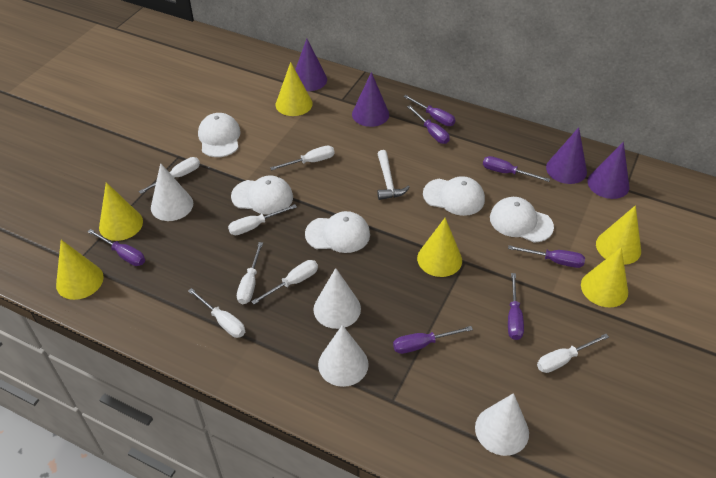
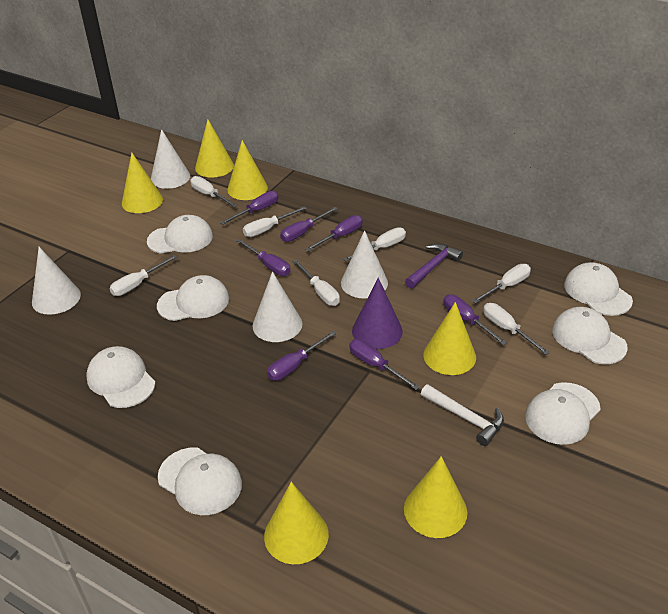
purple cone: 4 -> 1
purple hammer: 0 -> 1
white cap: 5 -> 7

